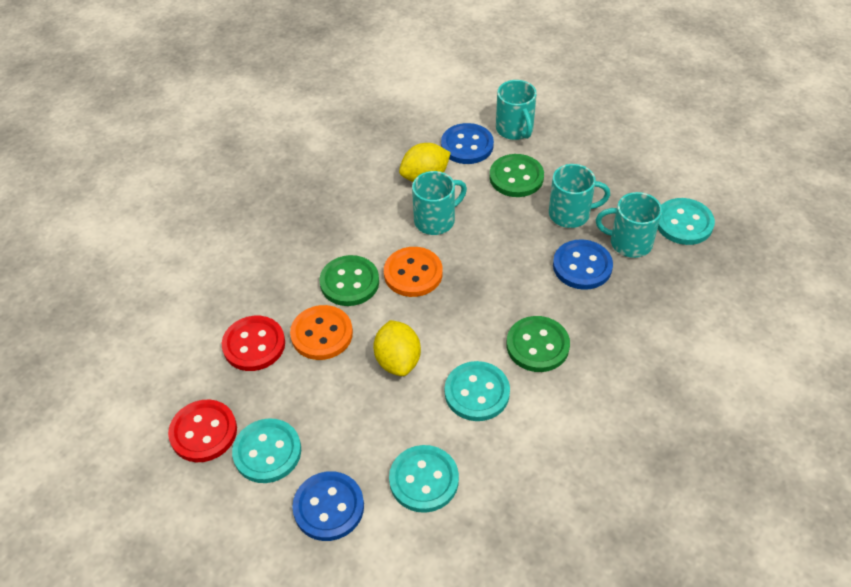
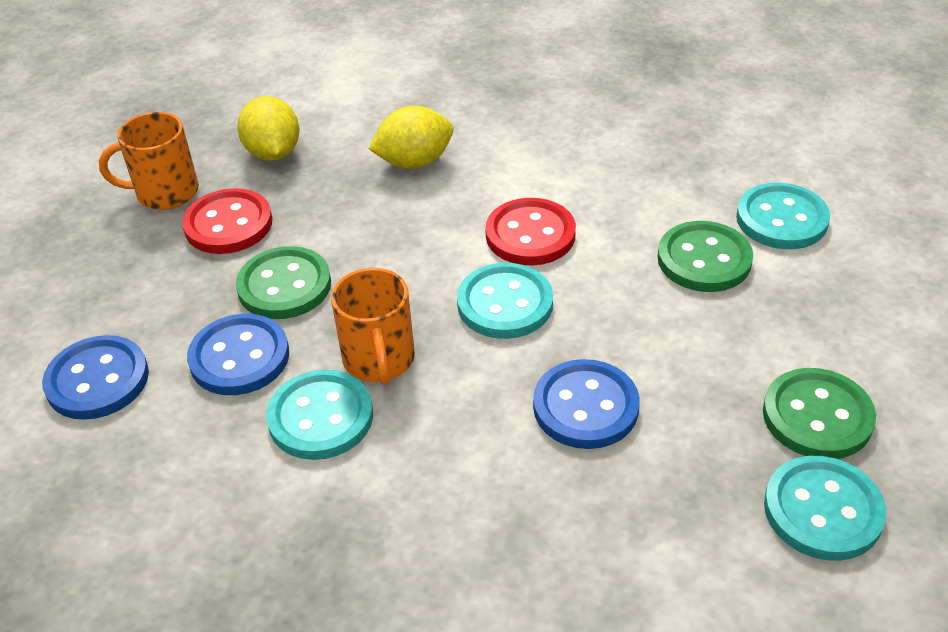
orange button: 2 -> 0
orange mug: 0 -> 2
turquoise mug: 4 -> 0

